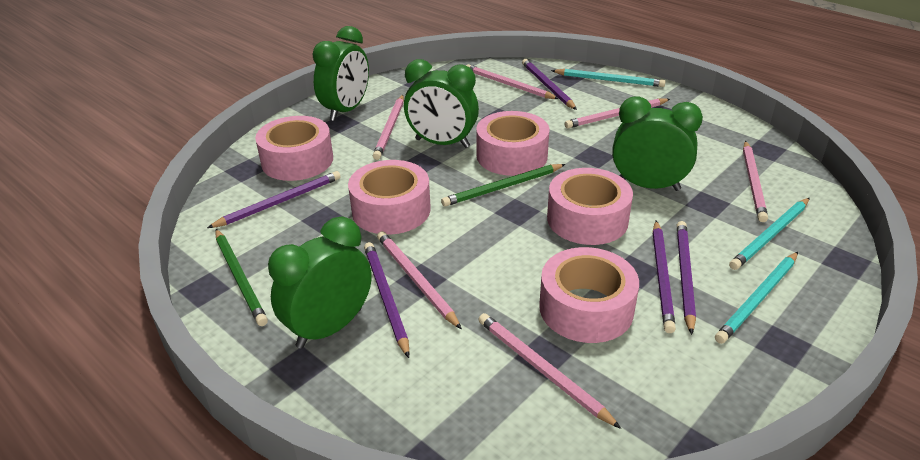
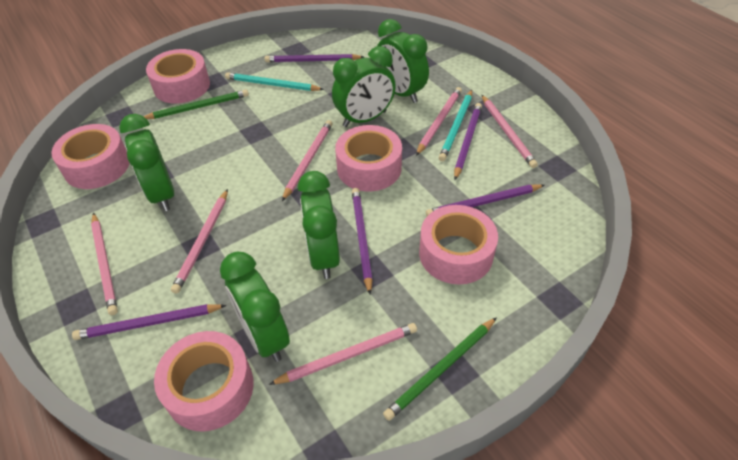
green clock: 4 -> 5
turquoise pencil: 3 -> 2

